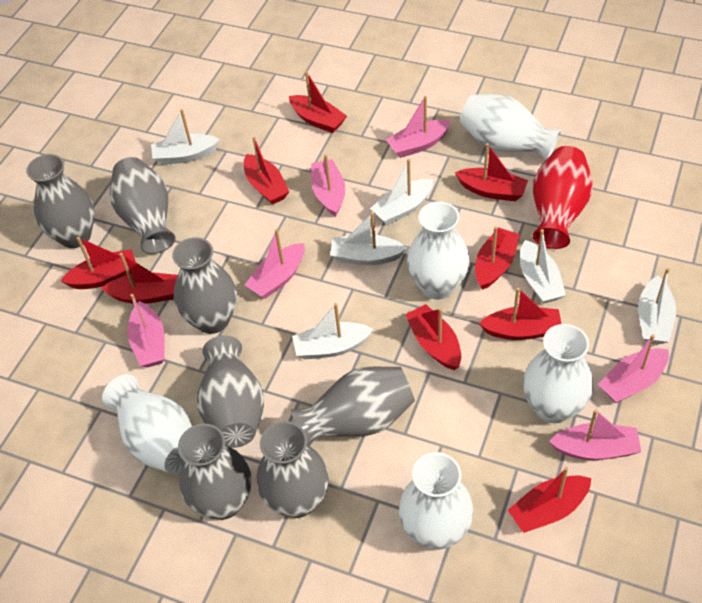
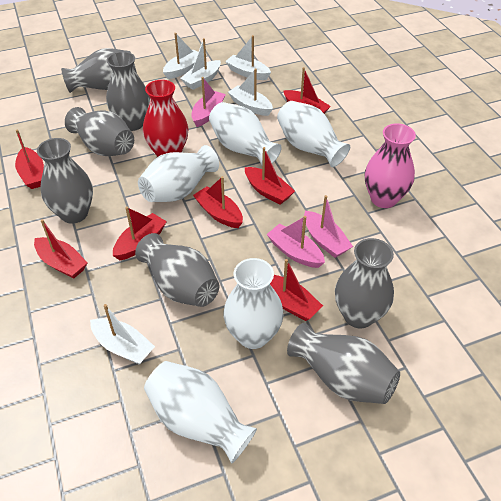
pink boat: 6 -> 3
pink vase: 0 -> 1
red boat: 9 -> 7
white boat: 6 -> 5

